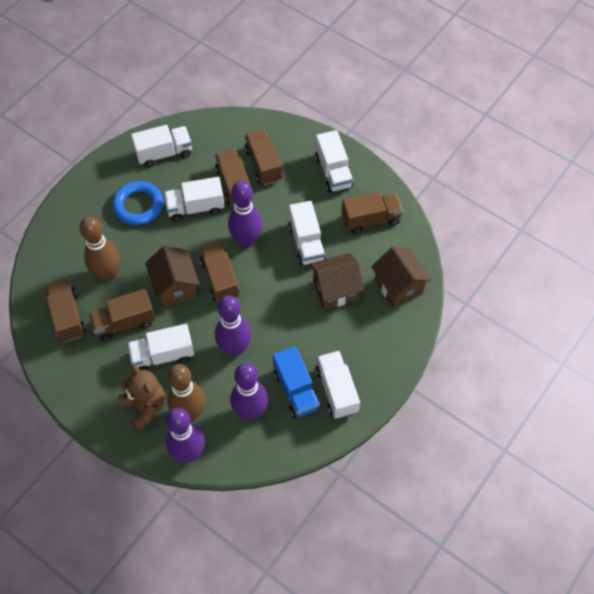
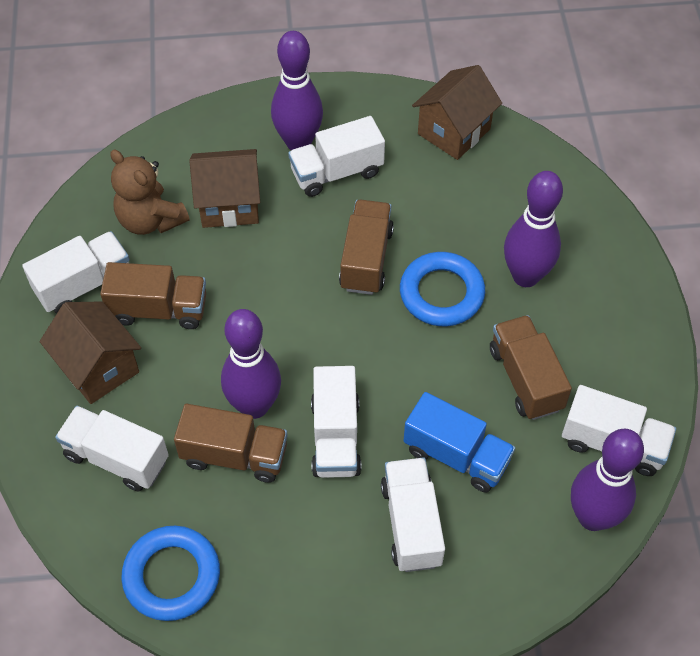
blue ring: 1 -> 2
brown bowling pin: 2 -> 0
brown truck: 6 -> 4

